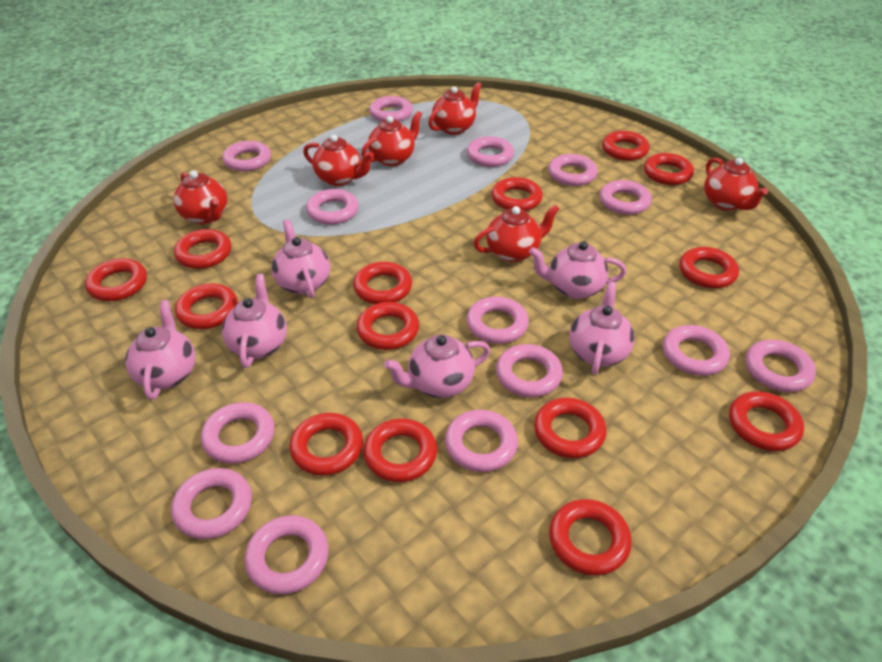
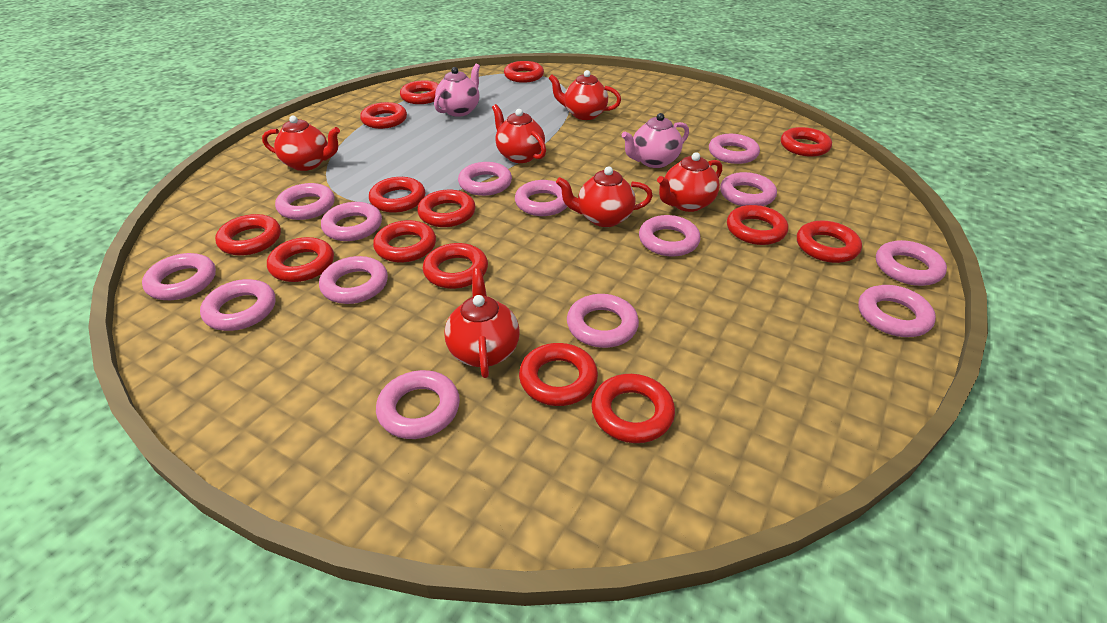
pink teapot: 6 -> 2

